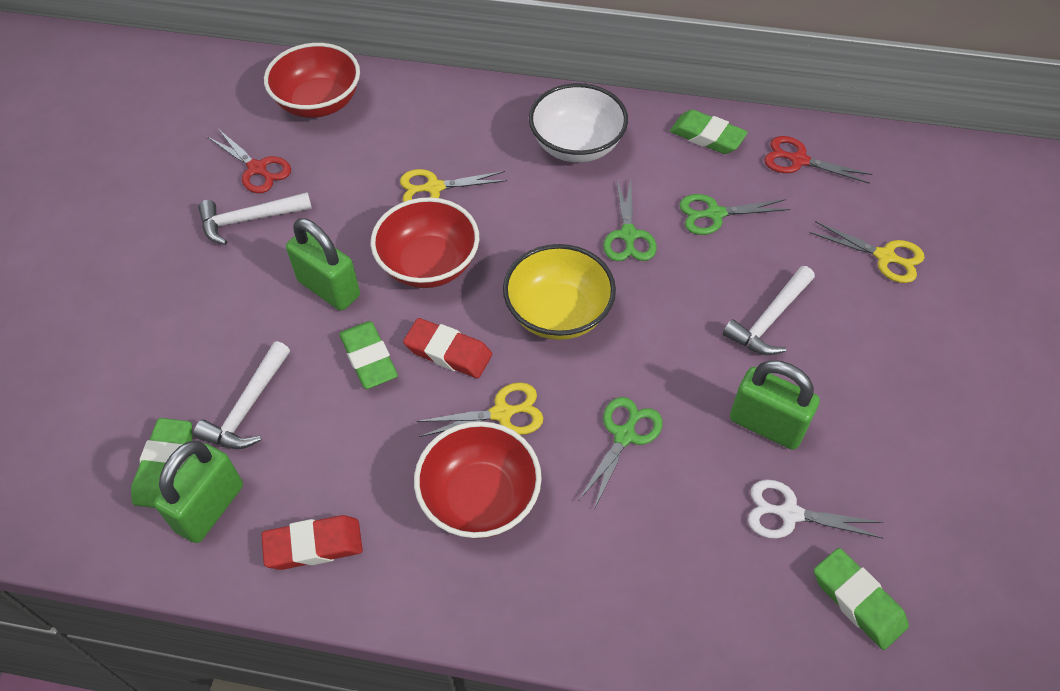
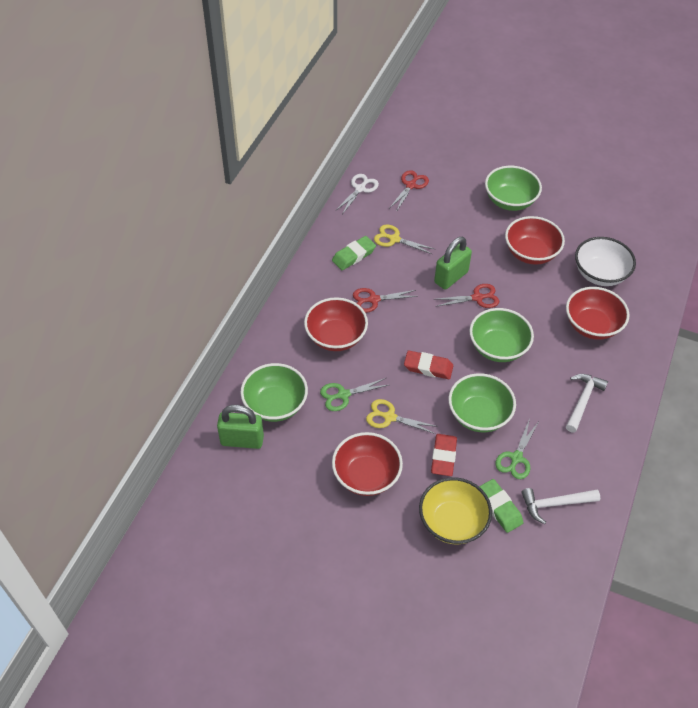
green bowl: 0 -> 4
green eraser: 4 -> 2
green padlock: 3 -> 2
green scissors: 3 -> 2
red bowl: 3 -> 4
red scissors: 2 -> 3
white hammer: 3 -> 2
yellow scissors: 3 -> 2

